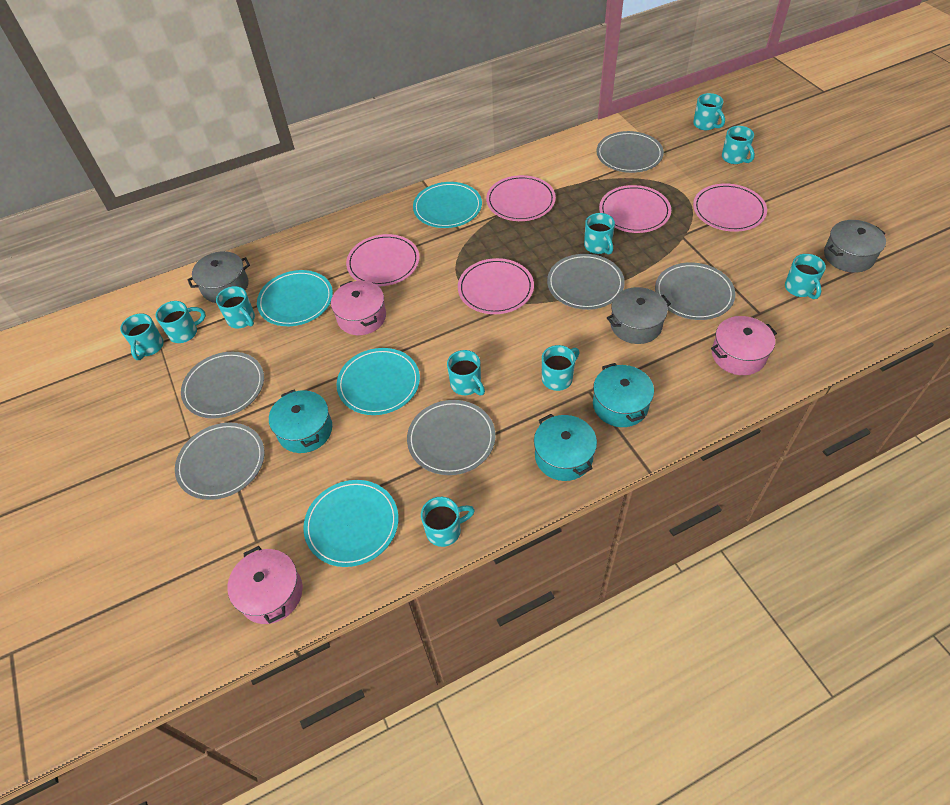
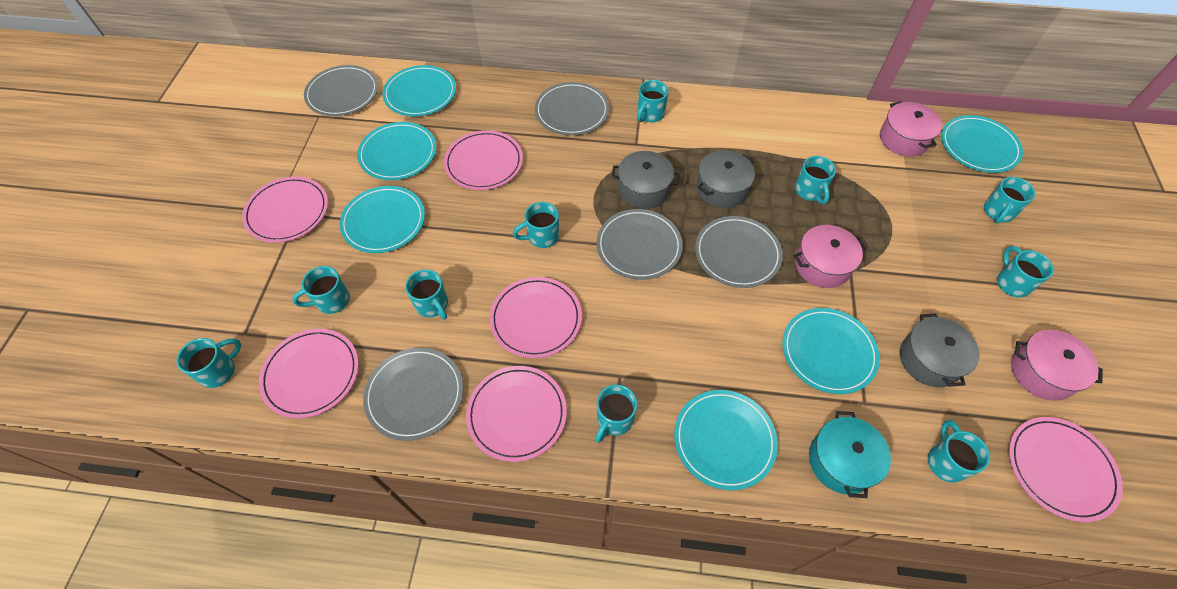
grey plate: 6 -> 5
pink plate: 5 -> 6
turquoise plate: 4 -> 6
turquoise pot: 3 -> 1

